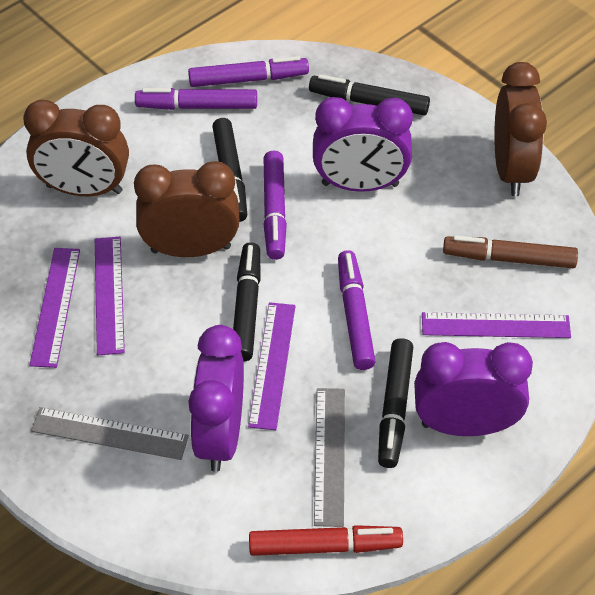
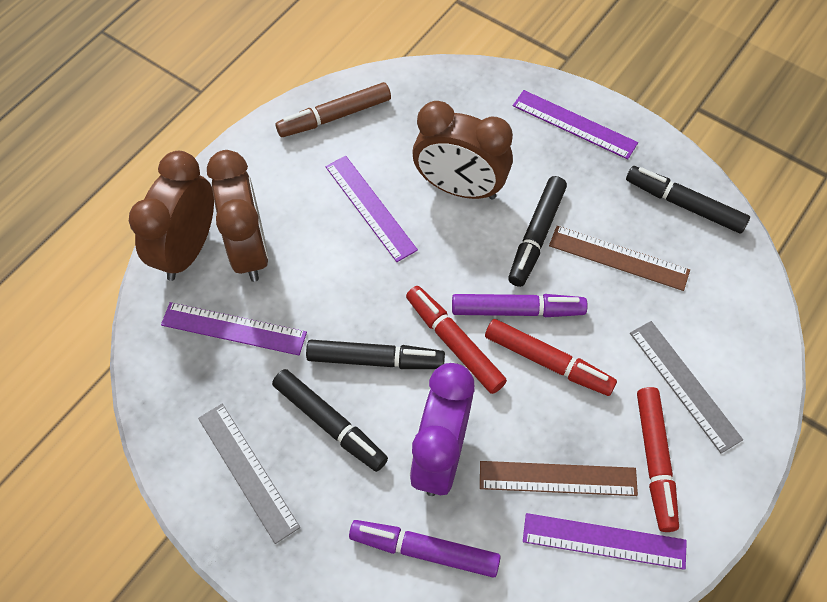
brown ruler: 0 -> 2
purple clock: 3 -> 1
purple marker: 4 -> 2
red marker: 1 -> 3

